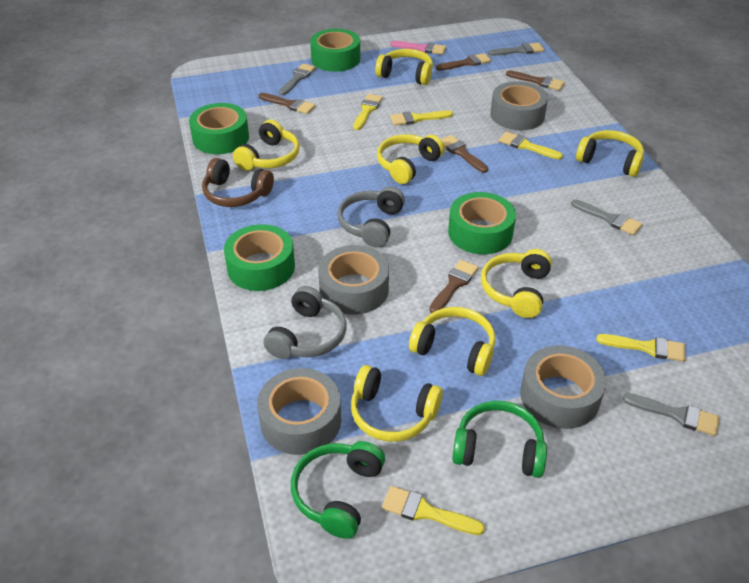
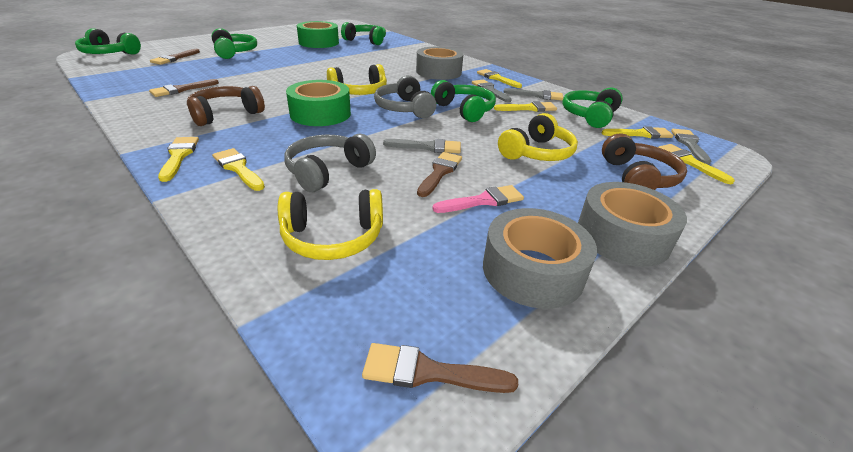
brown brush: 5 -> 4
brown headphones: 1 -> 2
green headphones: 2 -> 5
green tape: 4 -> 2
grey tape: 4 -> 3
yellow brush: 5 -> 6
yellow headphones: 7 -> 3

